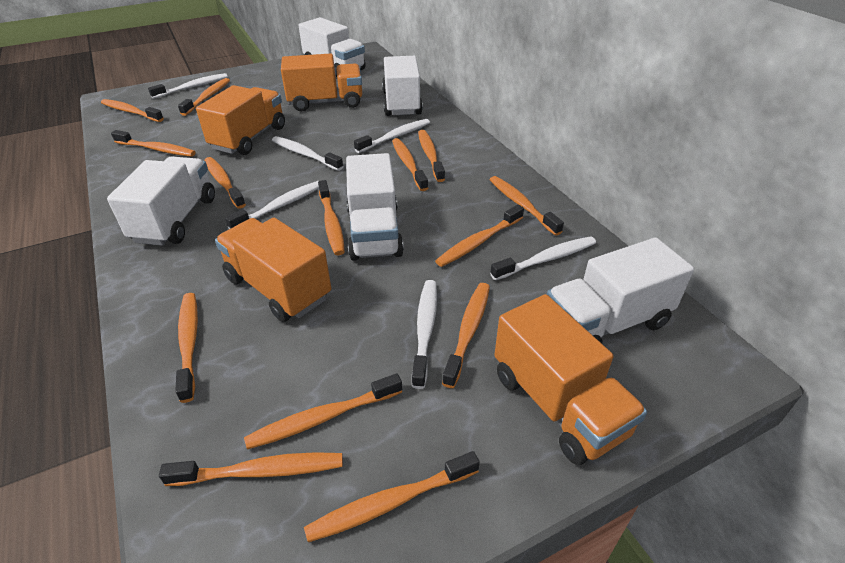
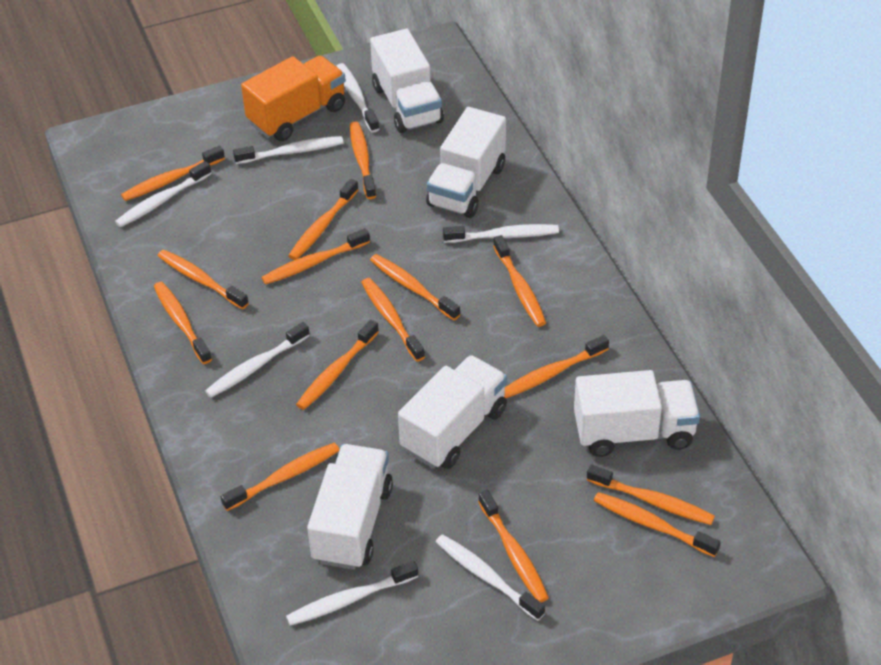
orange toothbrush: 14 -> 15
orange truck: 4 -> 1
white toothbrush: 6 -> 7

